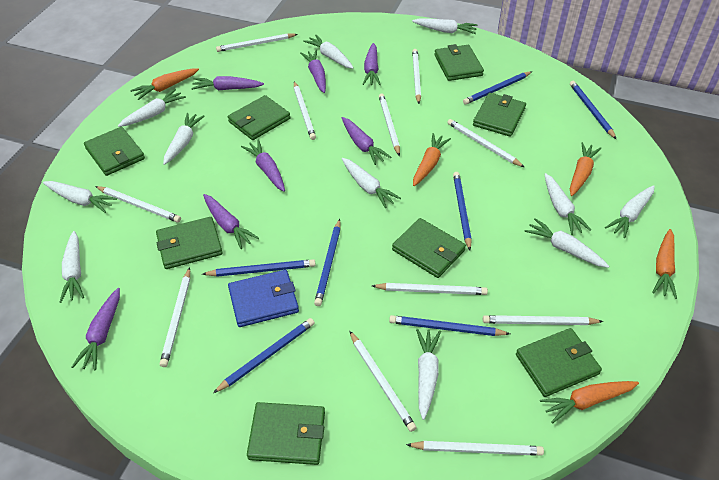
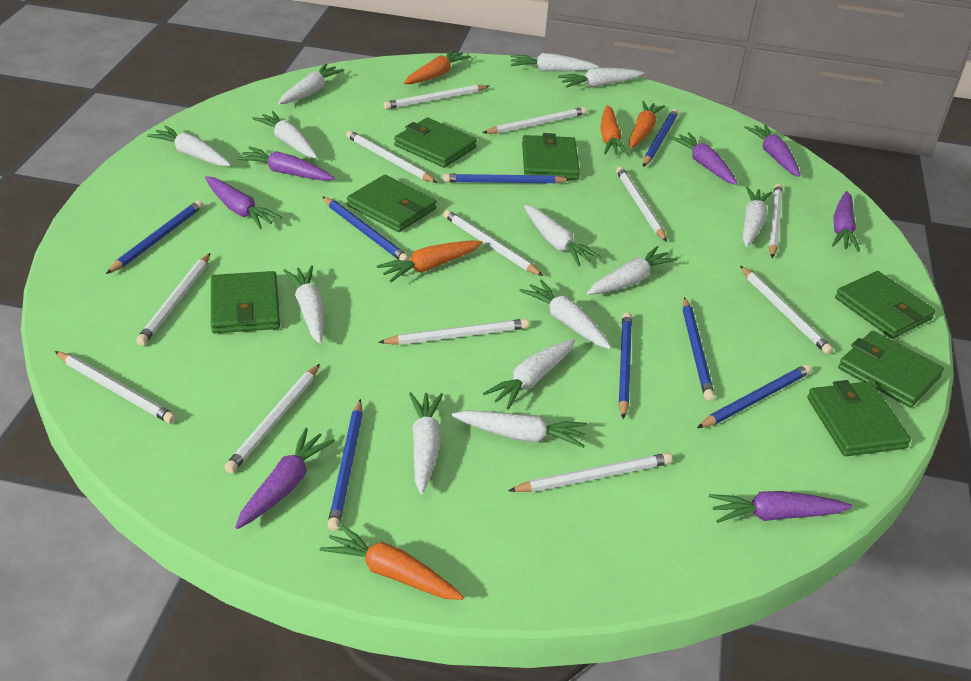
blue pencil: 7 -> 8
blue wallet: 1 -> 0
green wallet: 8 -> 7
white carrot: 11 -> 13
white pencil: 11 -> 12

